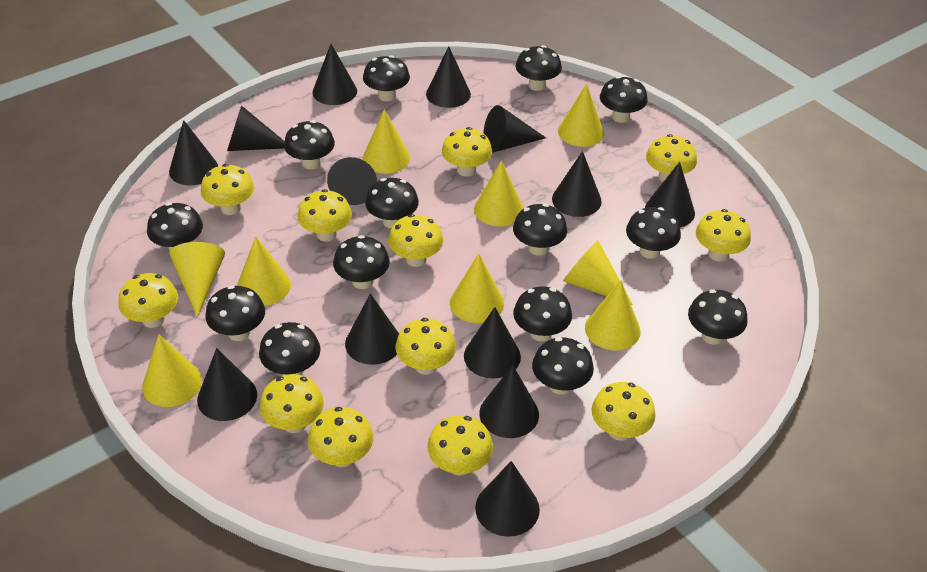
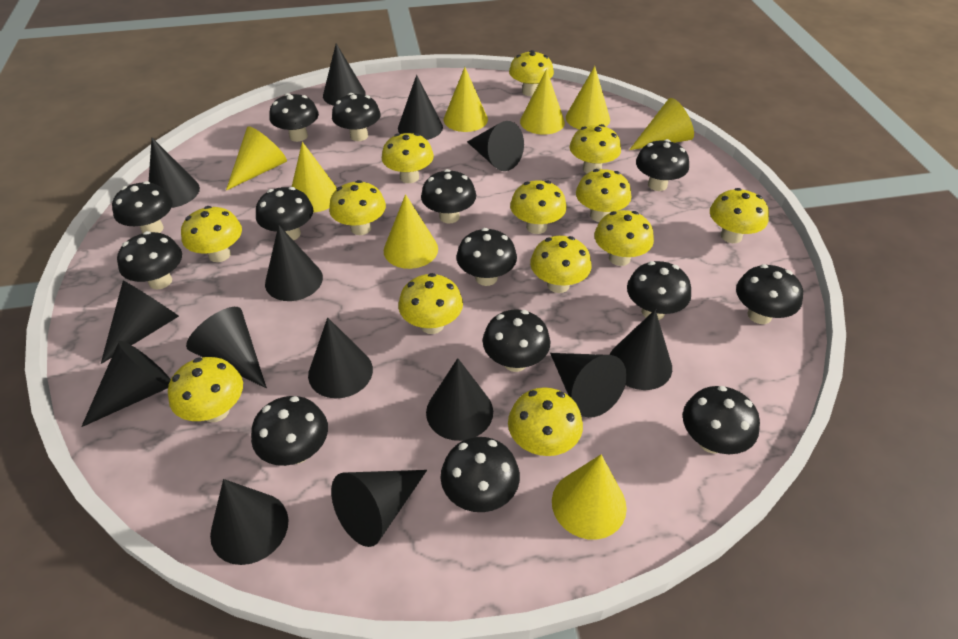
black cone: 13 -> 14
yellow cone: 9 -> 8
yellow mushroom: 12 -> 13

